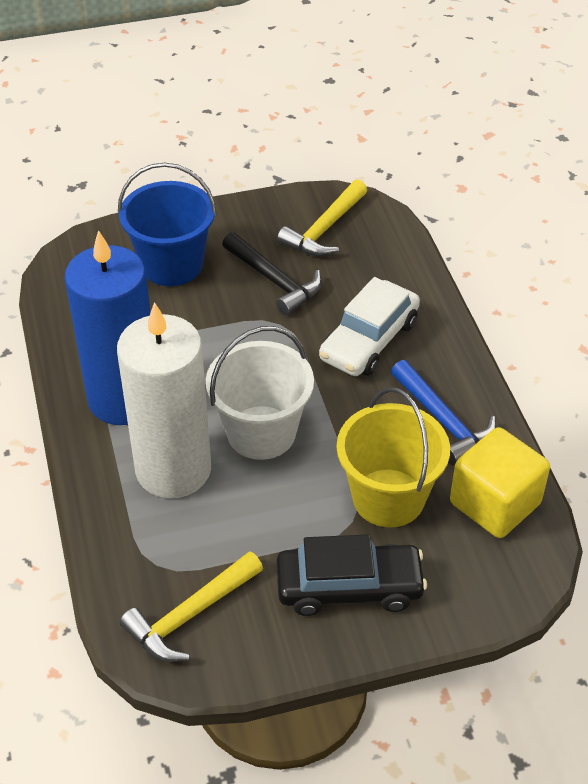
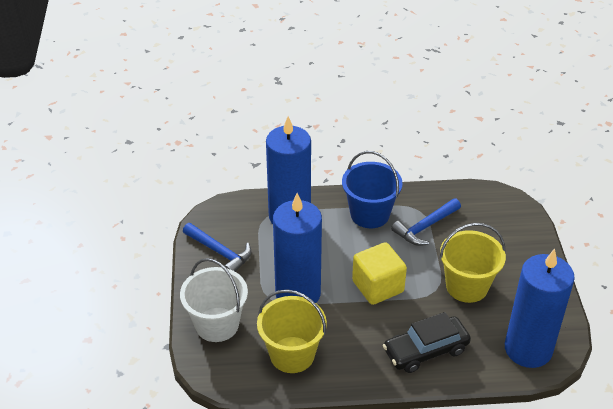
black hammer: 1 -> 0
blue candle: 1 -> 3
blue hammer: 1 -> 2
white candle: 1 -> 0
white car: 1 -> 0
yellow bucket: 1 -> 2
yellow hammer: 2 -> 0

